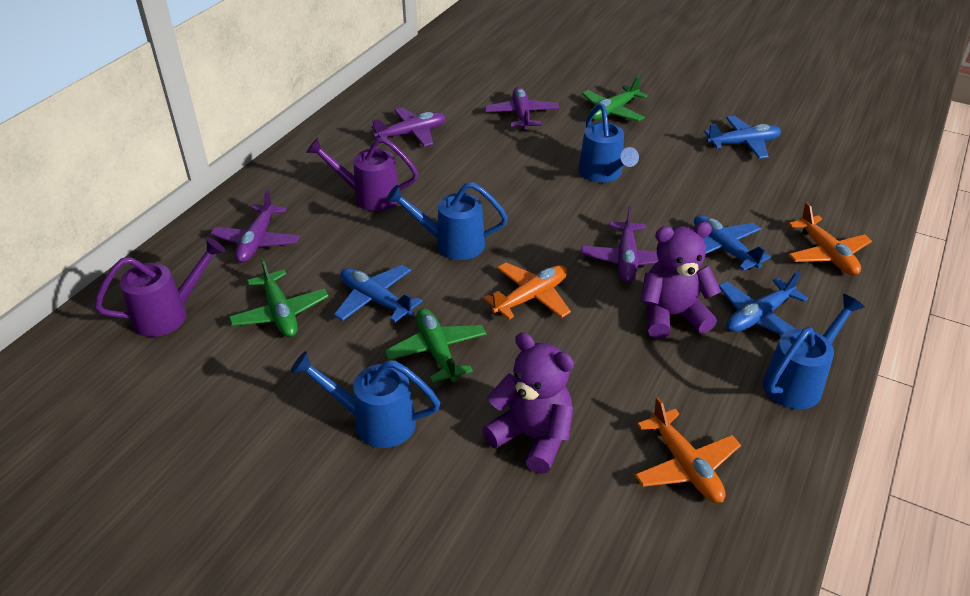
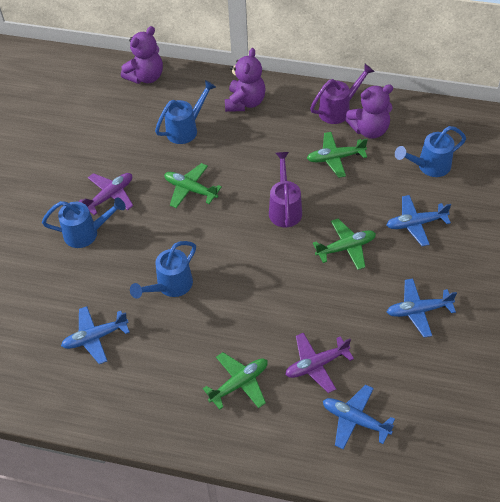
green plane: 3 -> 4
orange plane: 3 -> 0
purple plane: 4 -> 2
purple teddy bear: 2 -> 3

